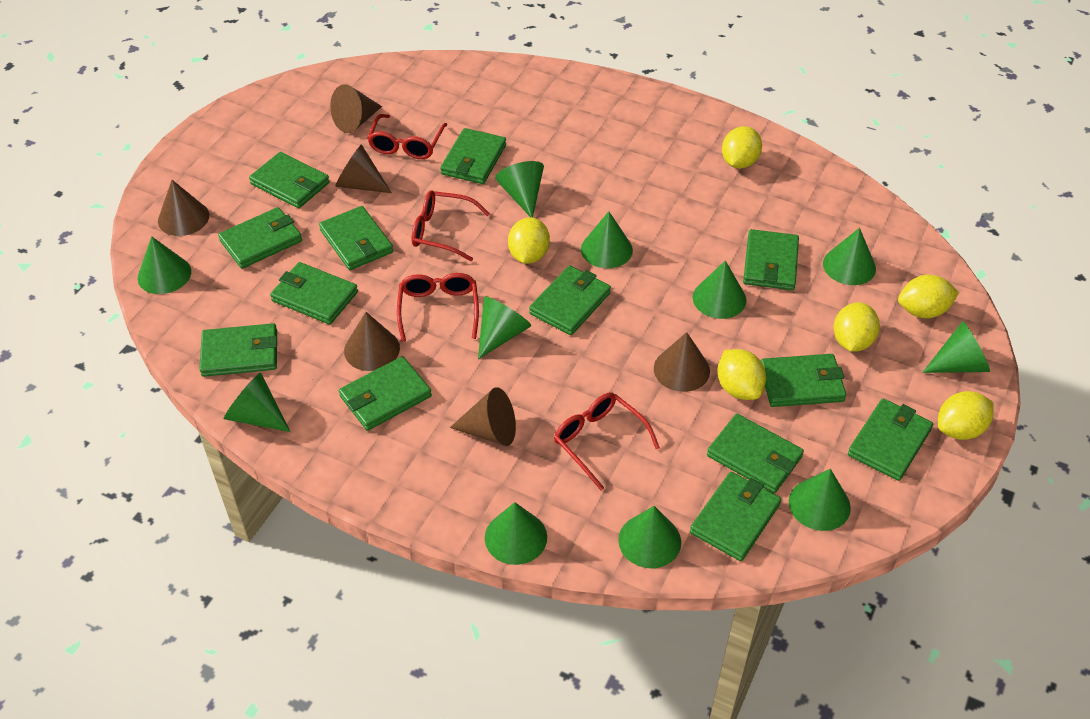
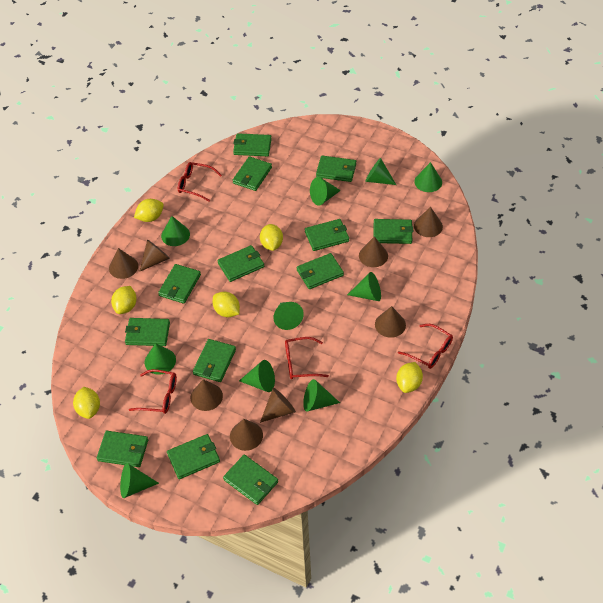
brown cone: 6 -> 8
green cone: 11 -> 10

